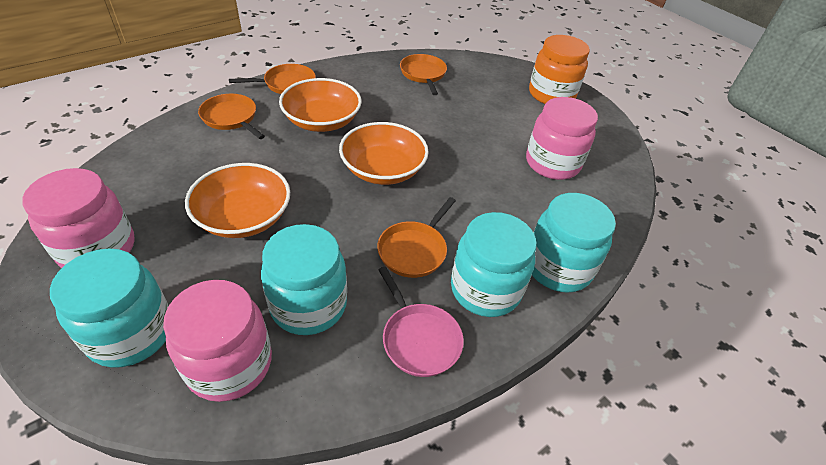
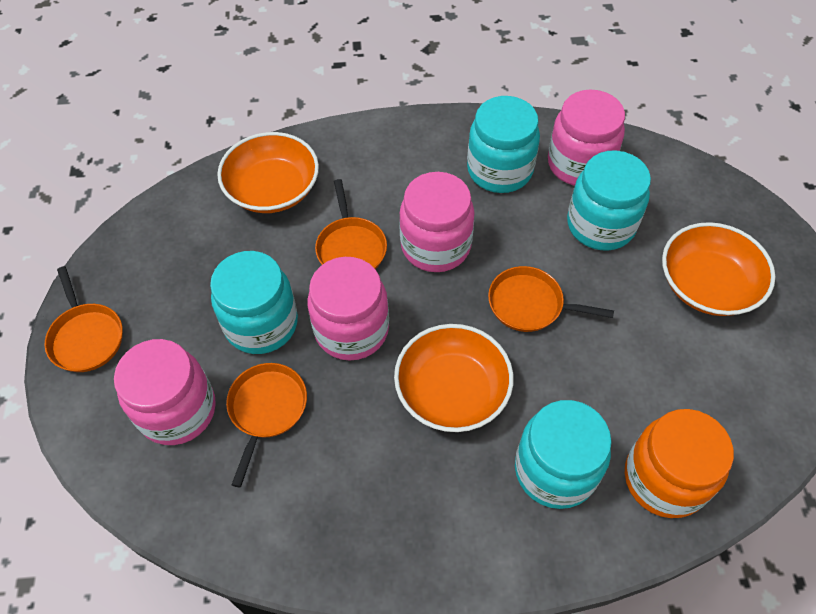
pink jar: 3 -> 4
pink pan: 1 -> 0

